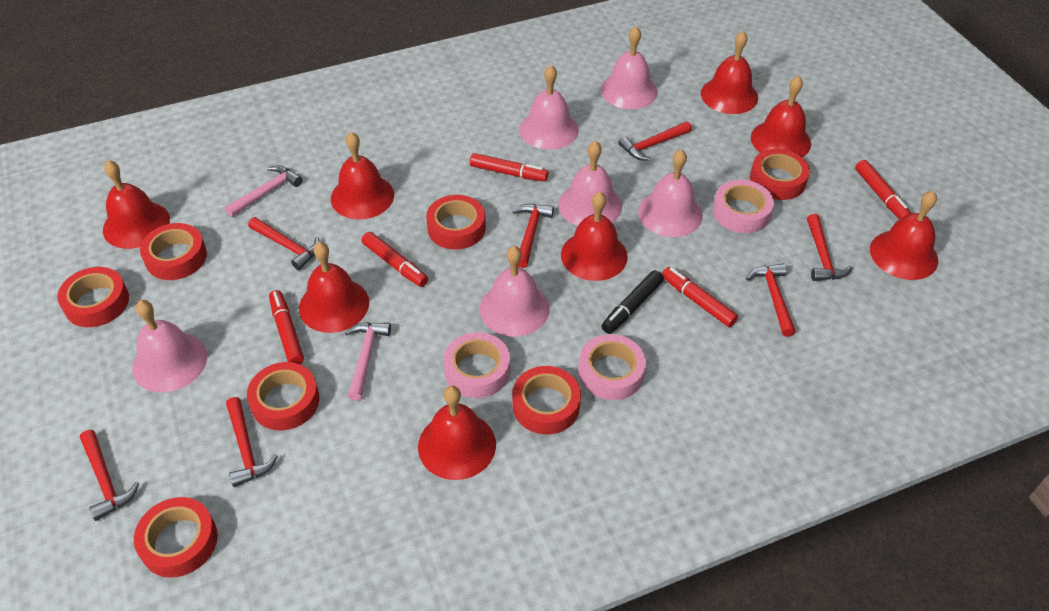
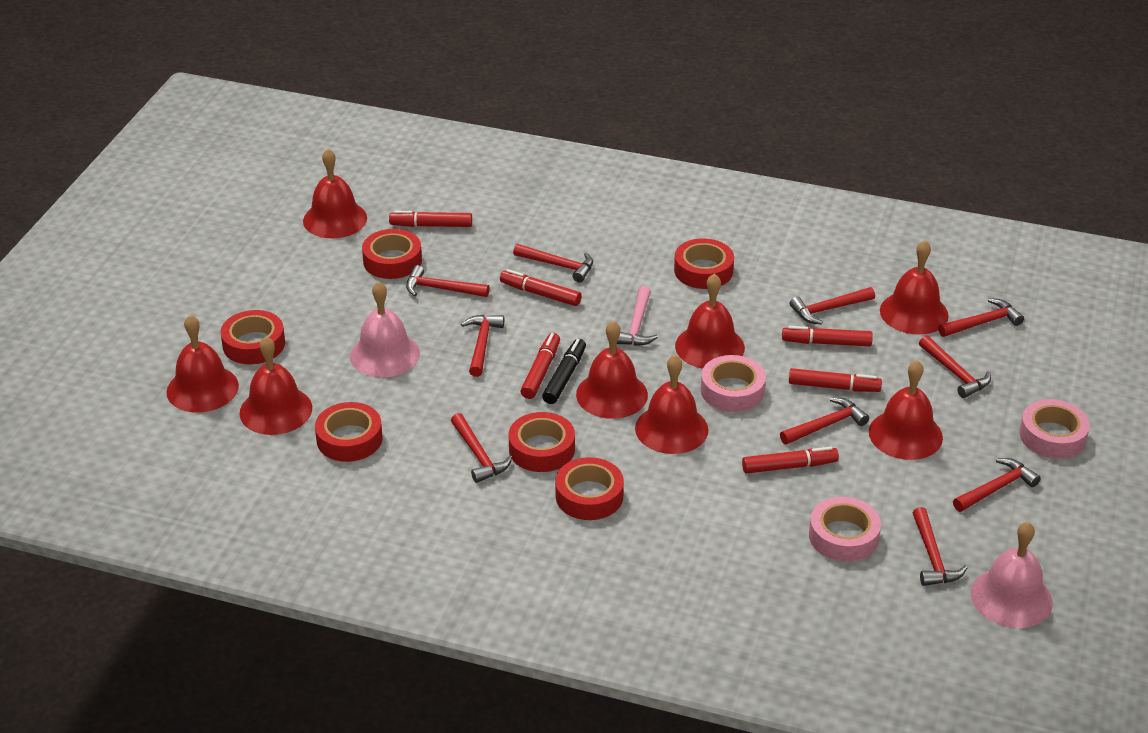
pink bell: 6 -> 2
pink hammer: 2 -> 1
red hammer: 7 -> 10
red marker: 5 -> 6
red tape: 7 -> 6

